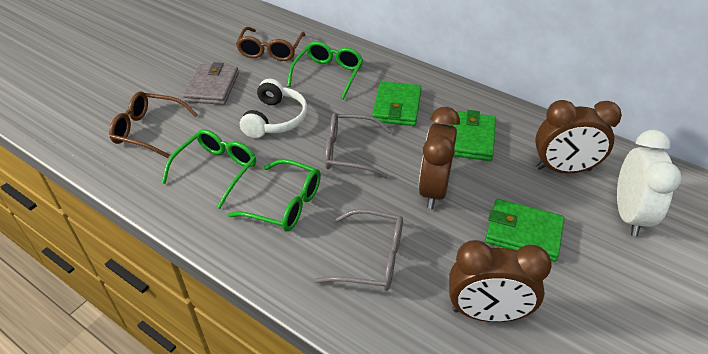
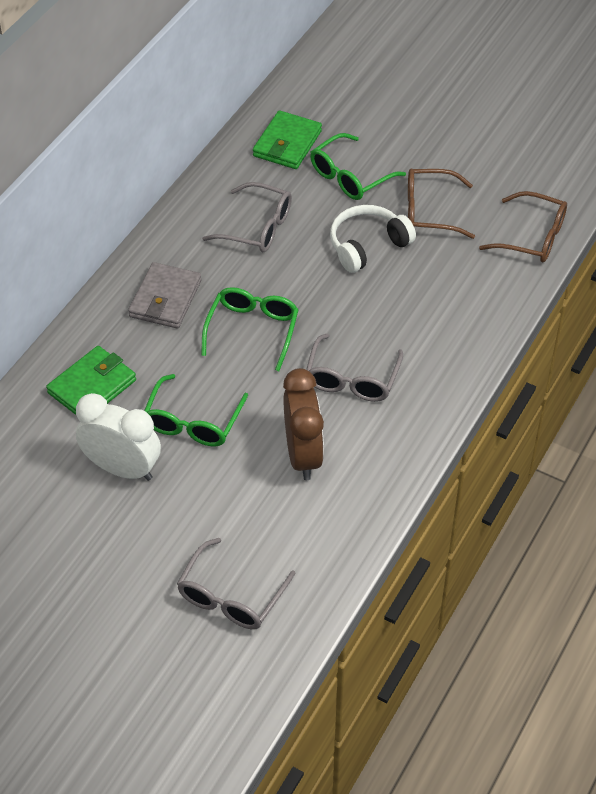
brown clock: 3 -> 1
green wallet: 3 -> 2
grey glasses: 2 -> 3

